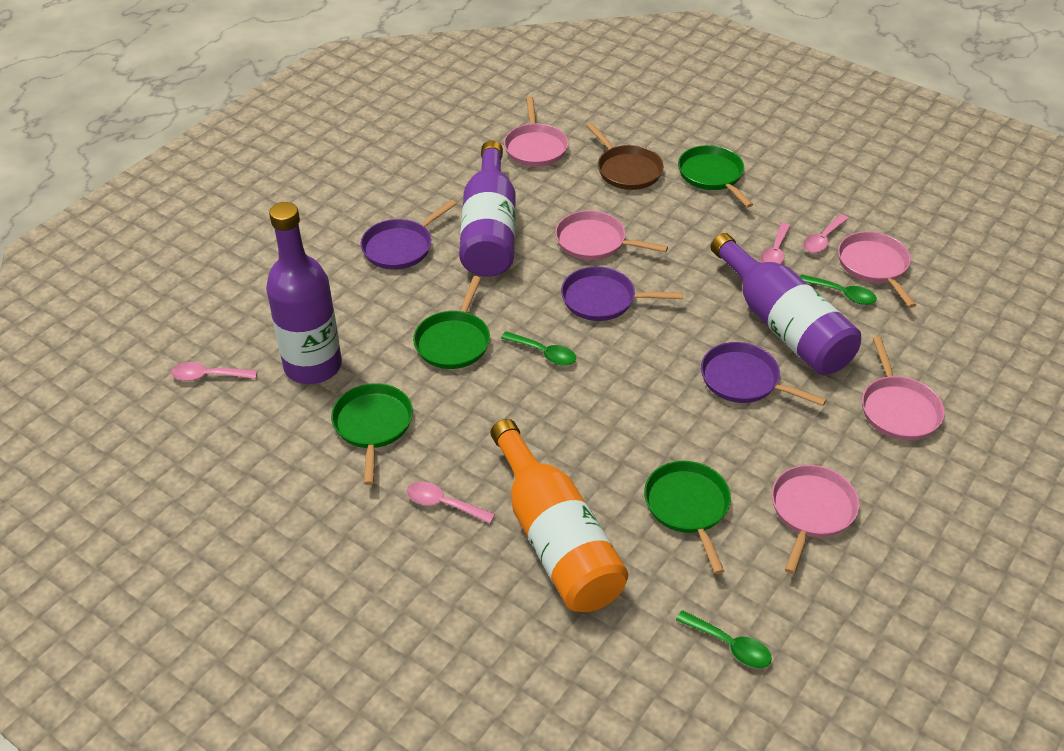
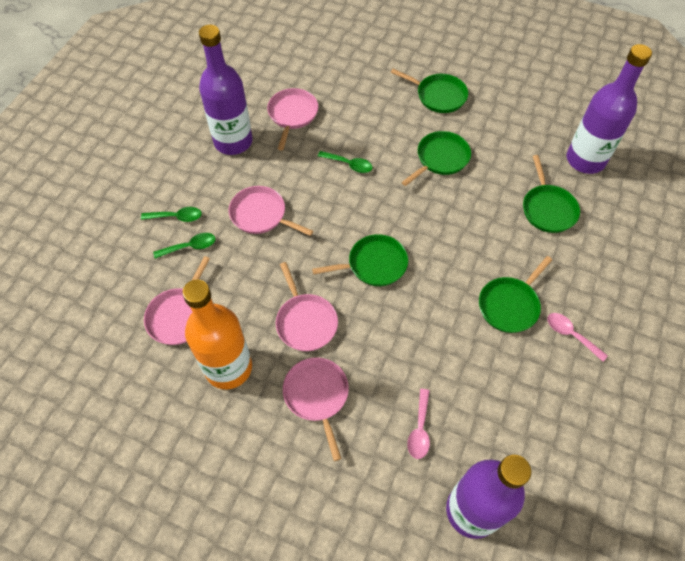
brown pan: 1 -> 0
green pan: 4 -> 5
pink spoon: 4 -> 2
purple pan: 3 -> 0

